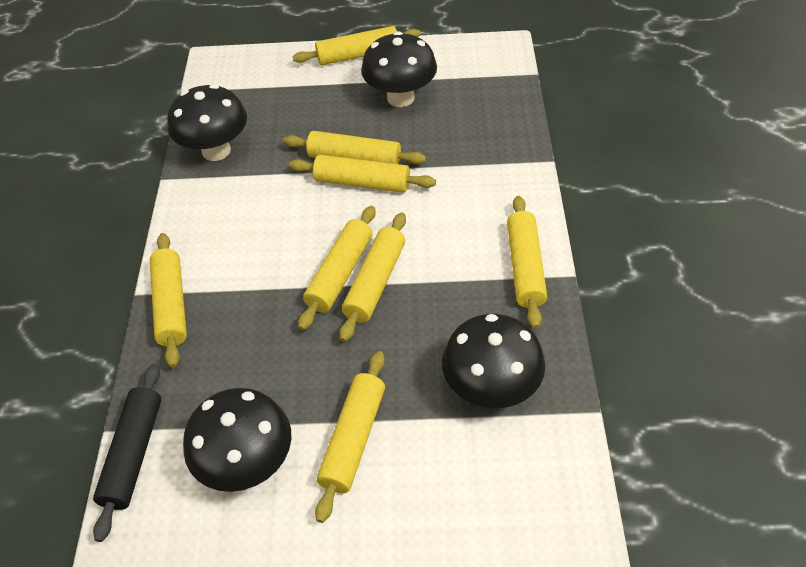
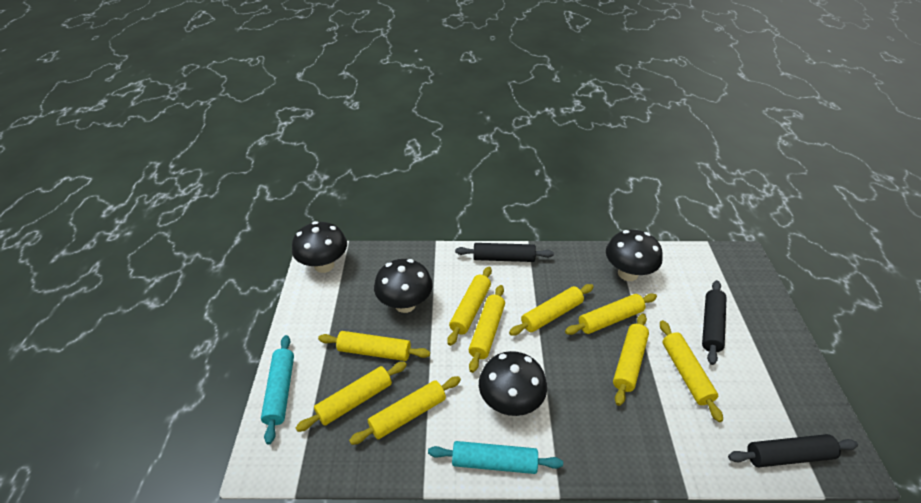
black rolling pin: 1 -> 3
turquoise rolling pin: 0 -> 2
yellow rolling pin: 8 -> 9

